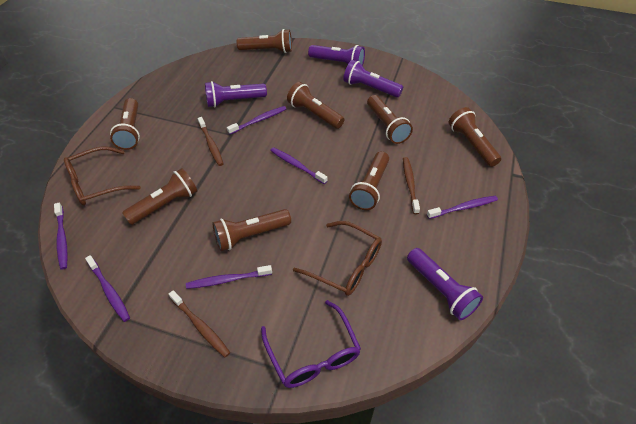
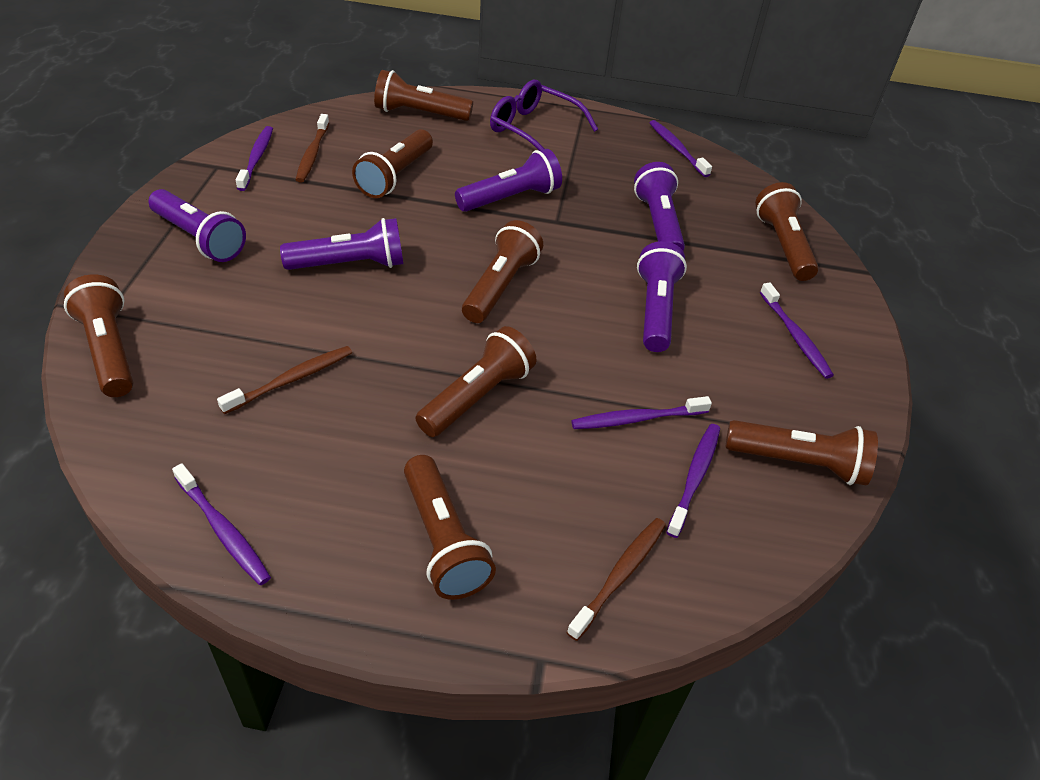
brown glasses: 2 -> 0
purple flashlight: 4 -> 5

